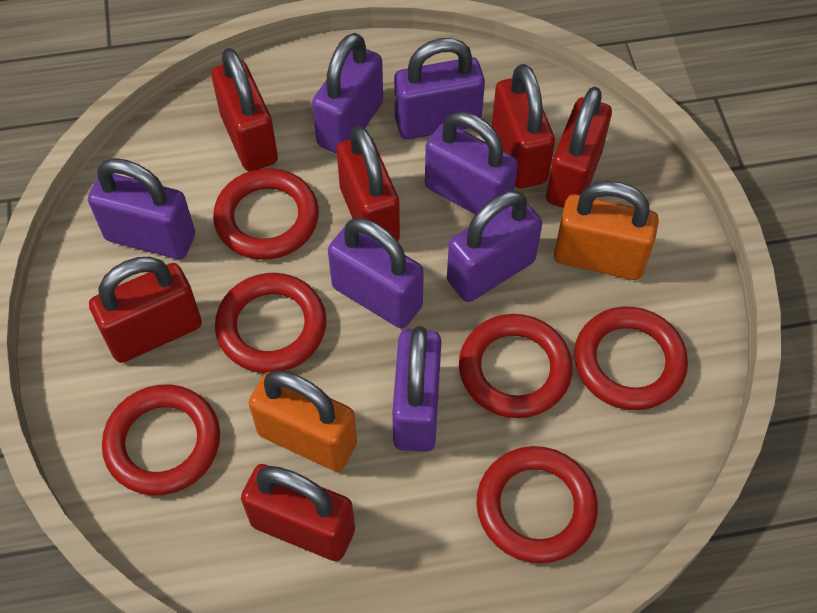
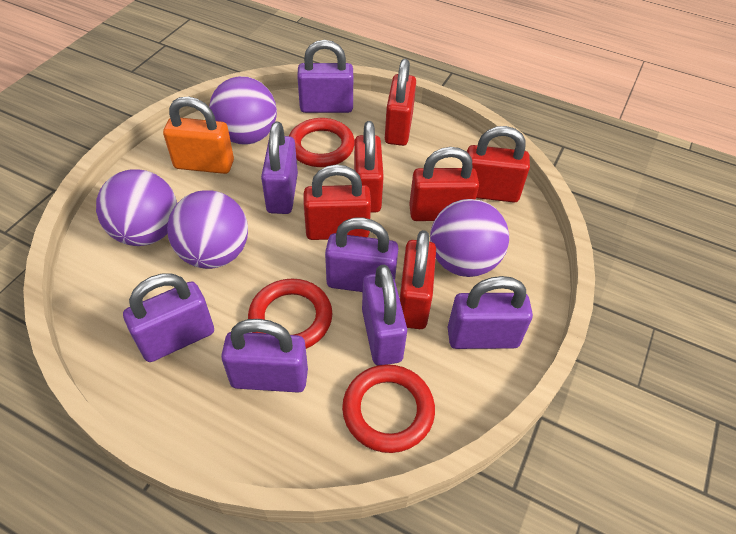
orange padlock: 2 -> 1
purple ball: 0 -> 4
red ring: 6 -> 3

